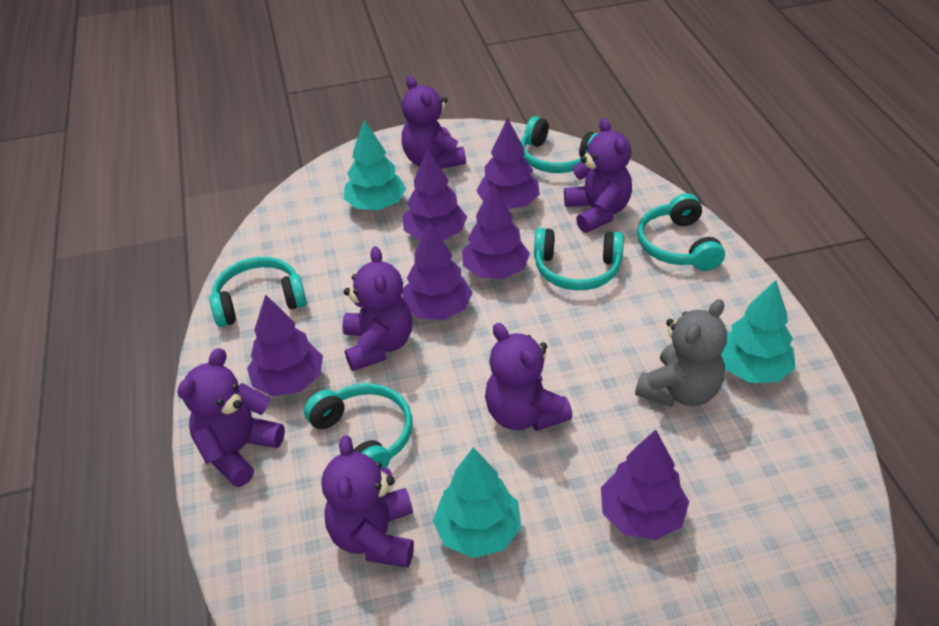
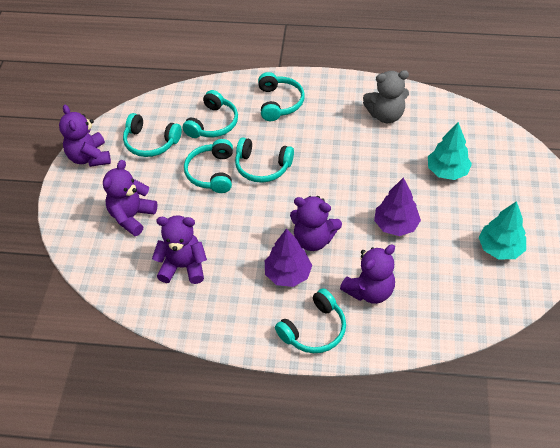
purple teddy bear: 6 -> 5
purple tree: 6 -> 2
turquoise headphones: 5 -> 6
turquoise tree: 3 -> 2

